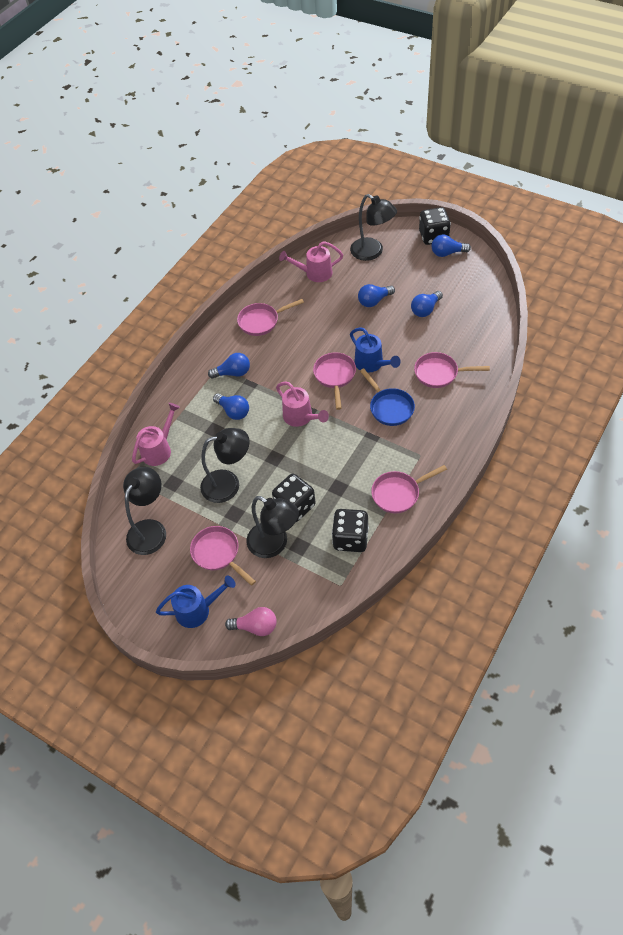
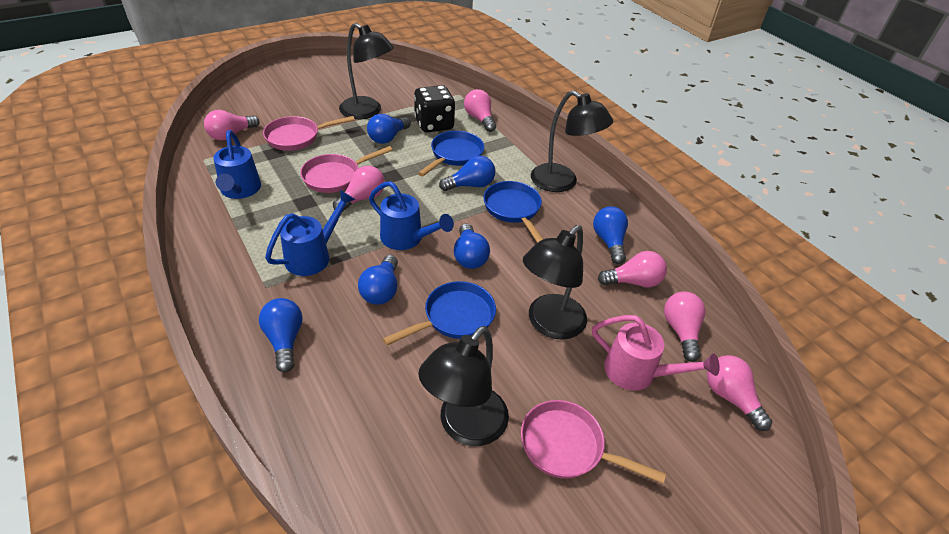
black dice: 3 -> 1
blue light bulb: 5 -> 6
blue pan: 1 -> 3
blue watering can: 2 -> 3
pink light bulb: 1 -> 6
pink pan: 5 -> 3
pink watering can: 3 -> 1

